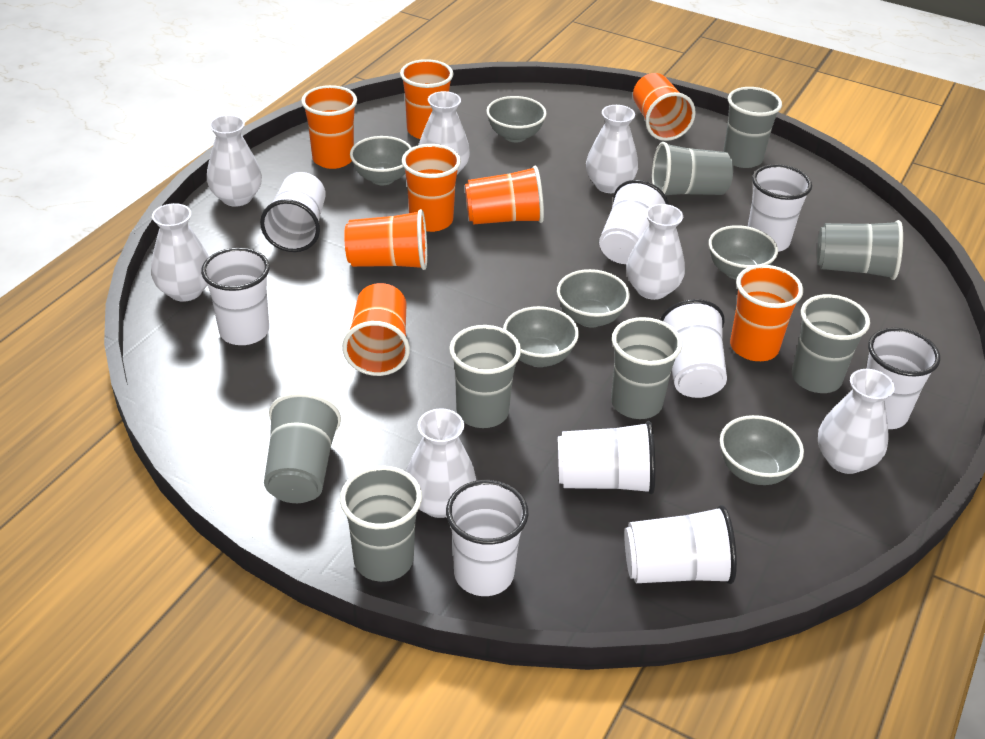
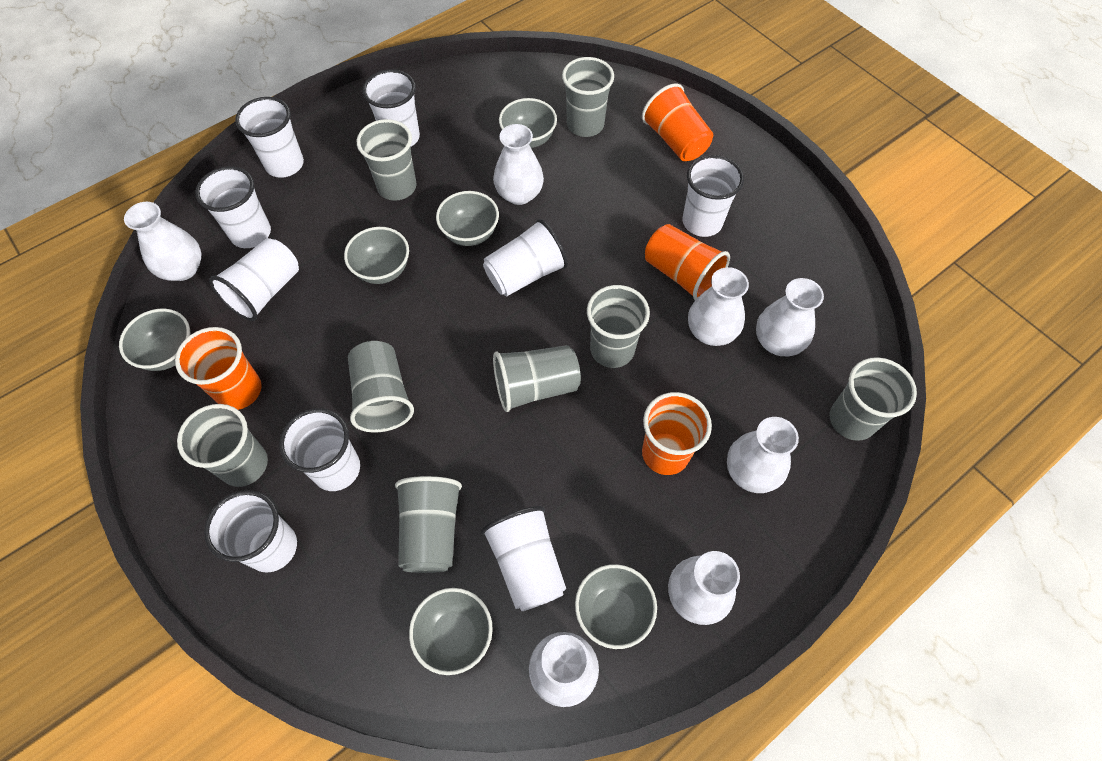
orange cup: 8 -> 4

